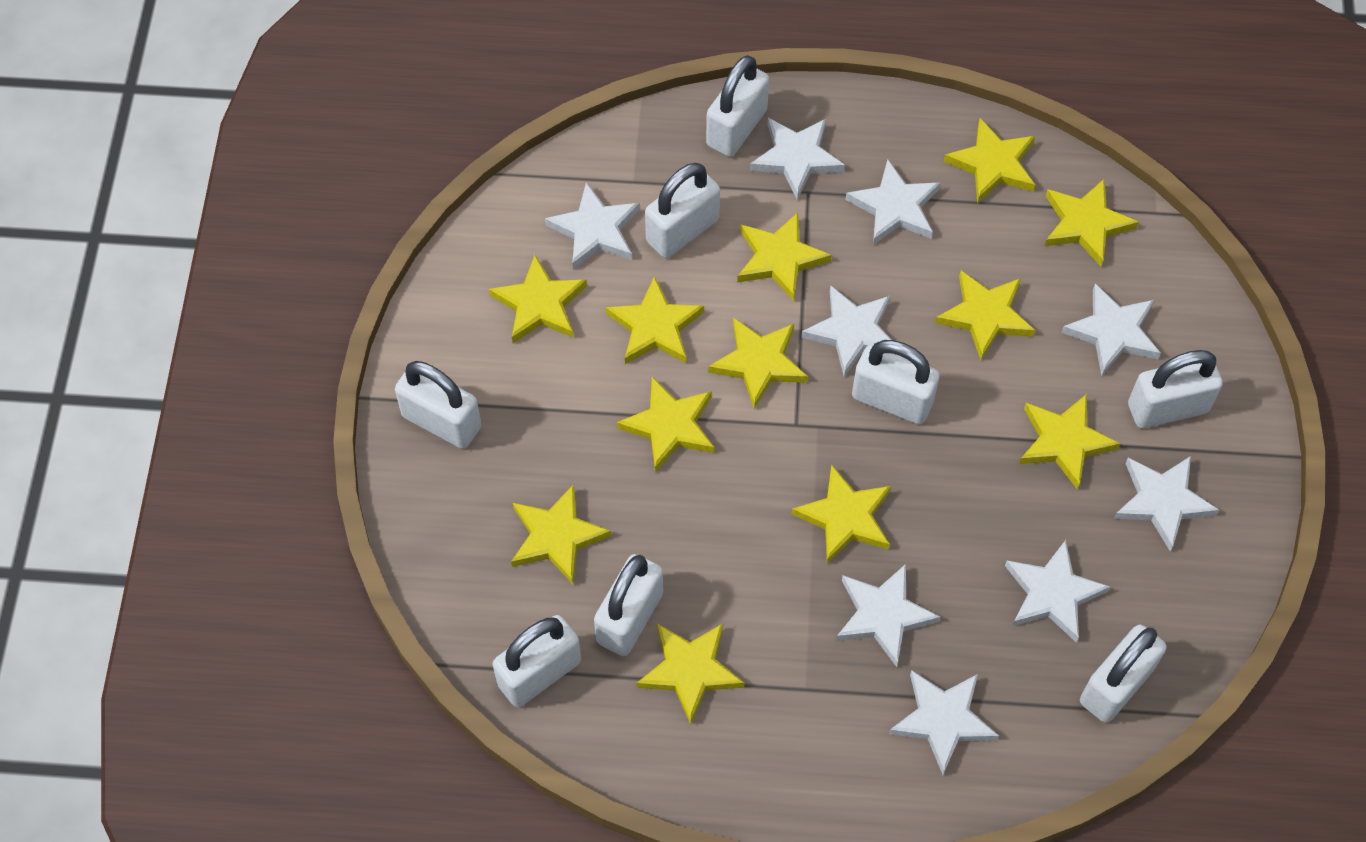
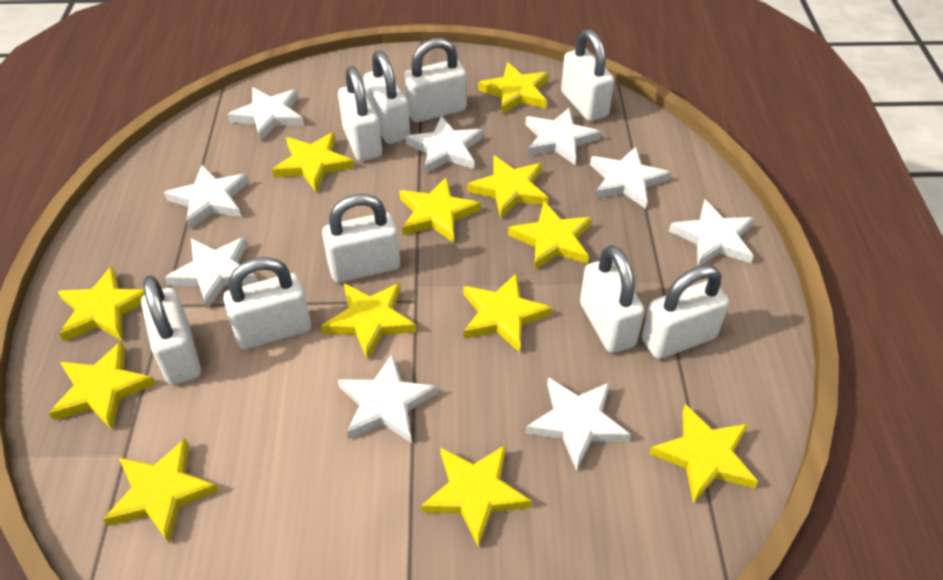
white padlock: 8 -> 9

